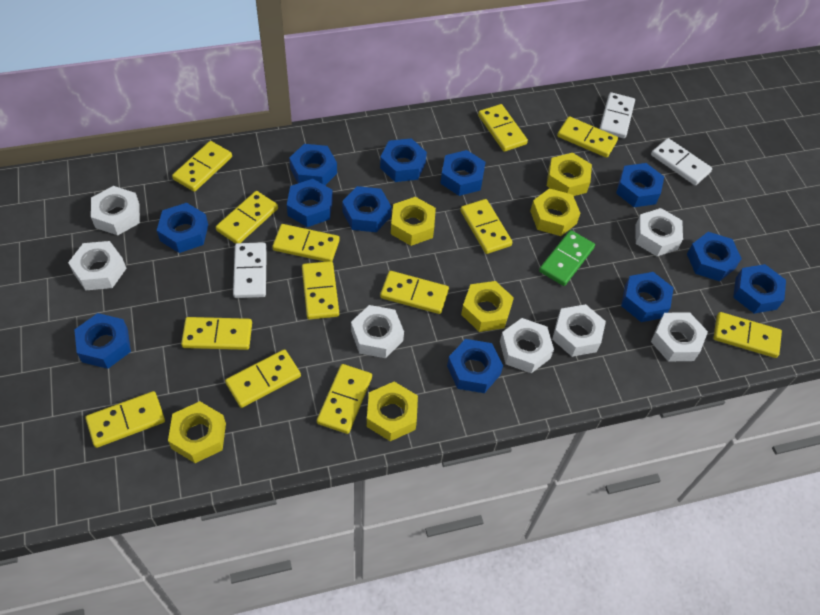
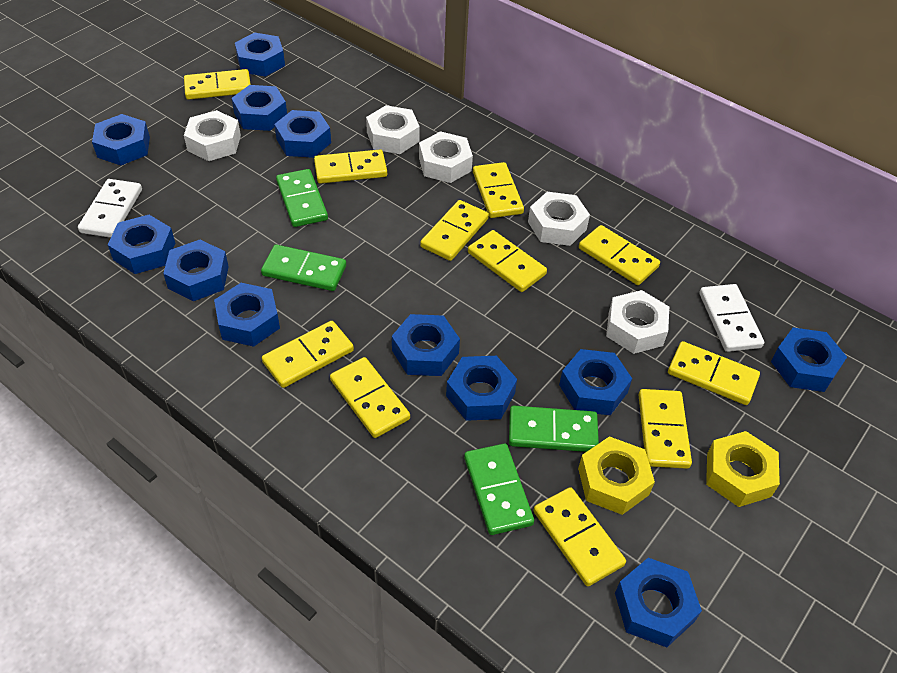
green domino: 1 -> 4
white domino: 3 -> 2
white nut: 7 -> 5
yellow domino: 13 -> 11
yellow nut: 6 -> 2

